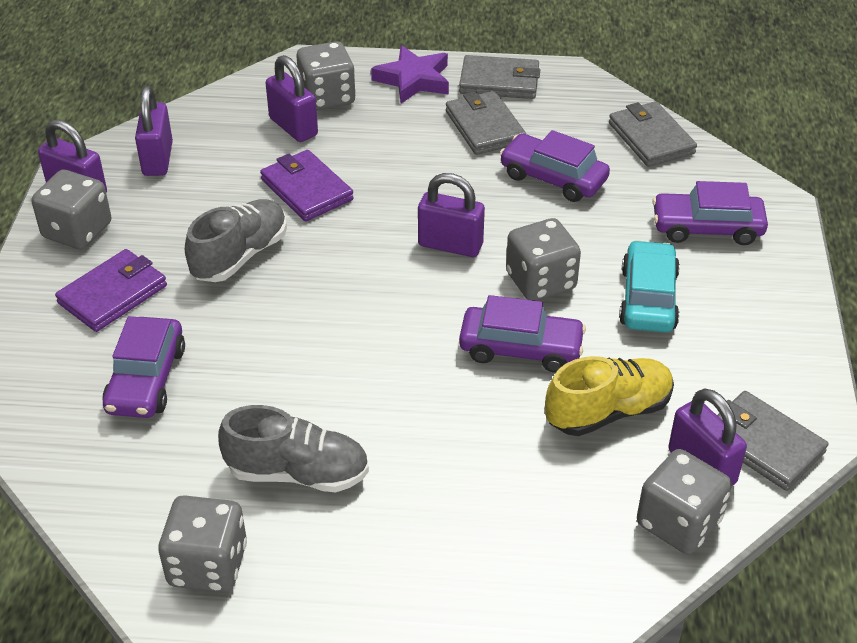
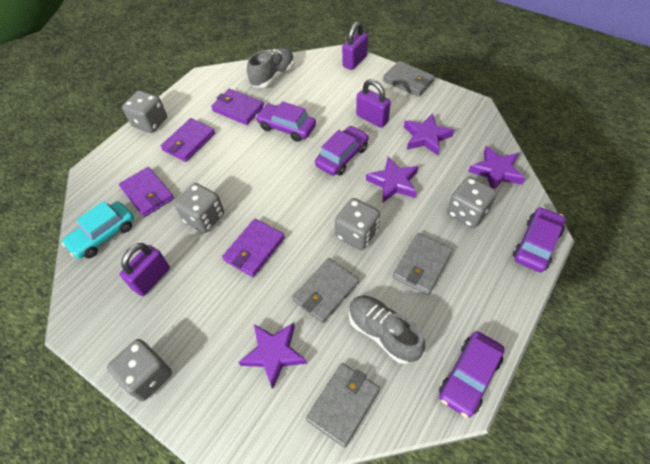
purple padlock: 5 -> 3
purple star: 1 -> 4
purple wallet: 2 -> 4
yellow shoe: 1 -> 0

